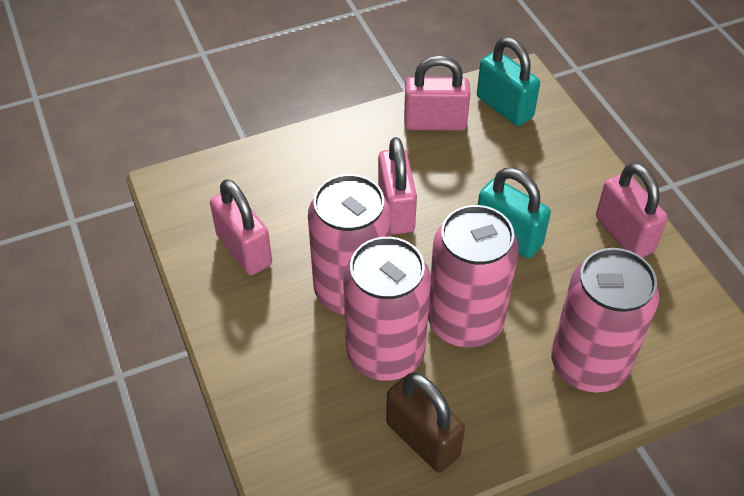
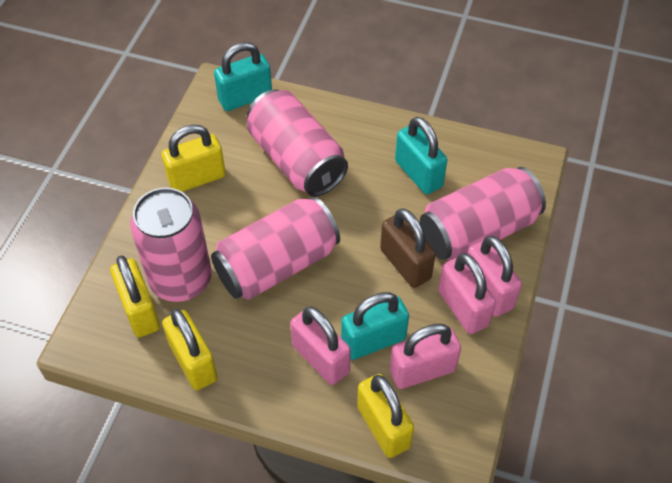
turquoise padlock: 2 -> 3
yellow padlock: 0 -> 4

